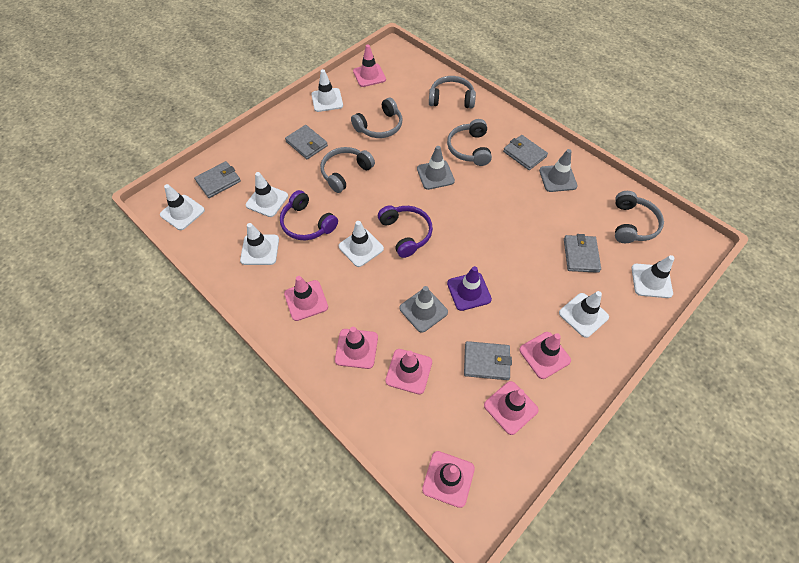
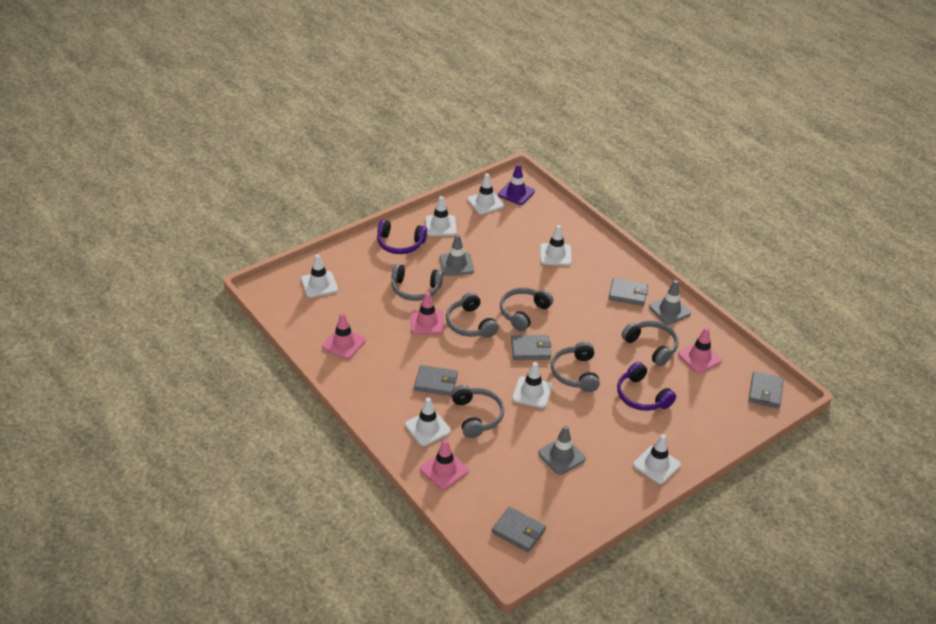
grey headphones: 5 -> 6
pink traffic cone: 7 -> 4

